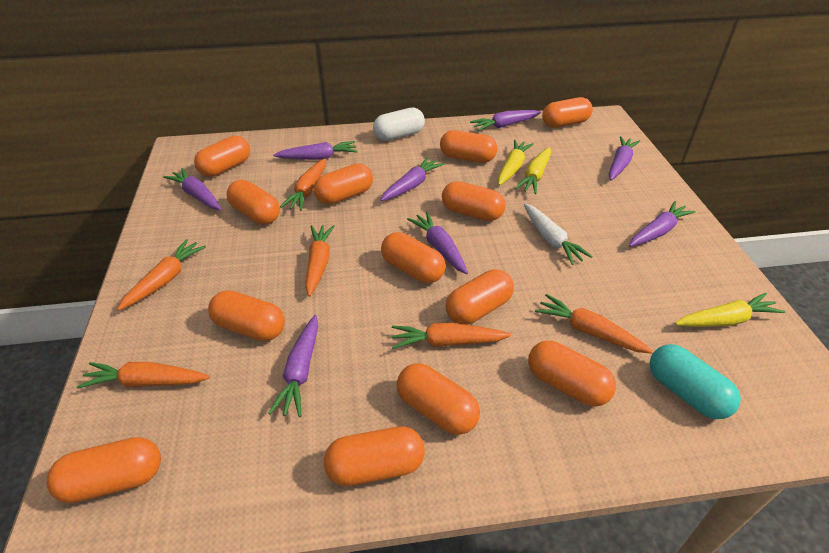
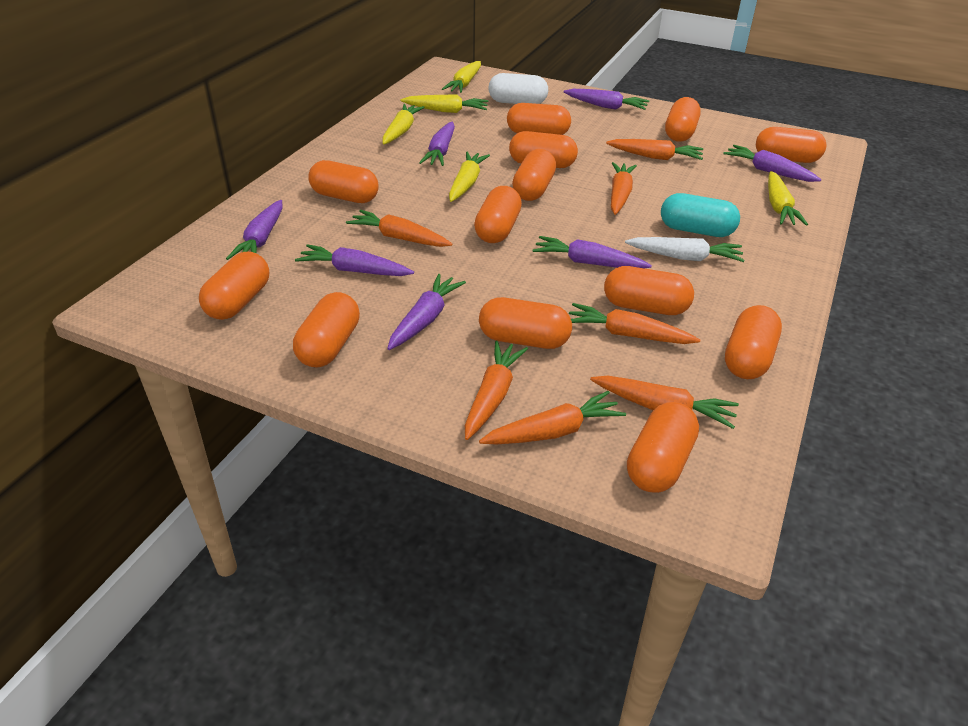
orange carrot: 6 -> 7
purple carrot: 8 -> 7
yellow carrot: 3 -> 5

